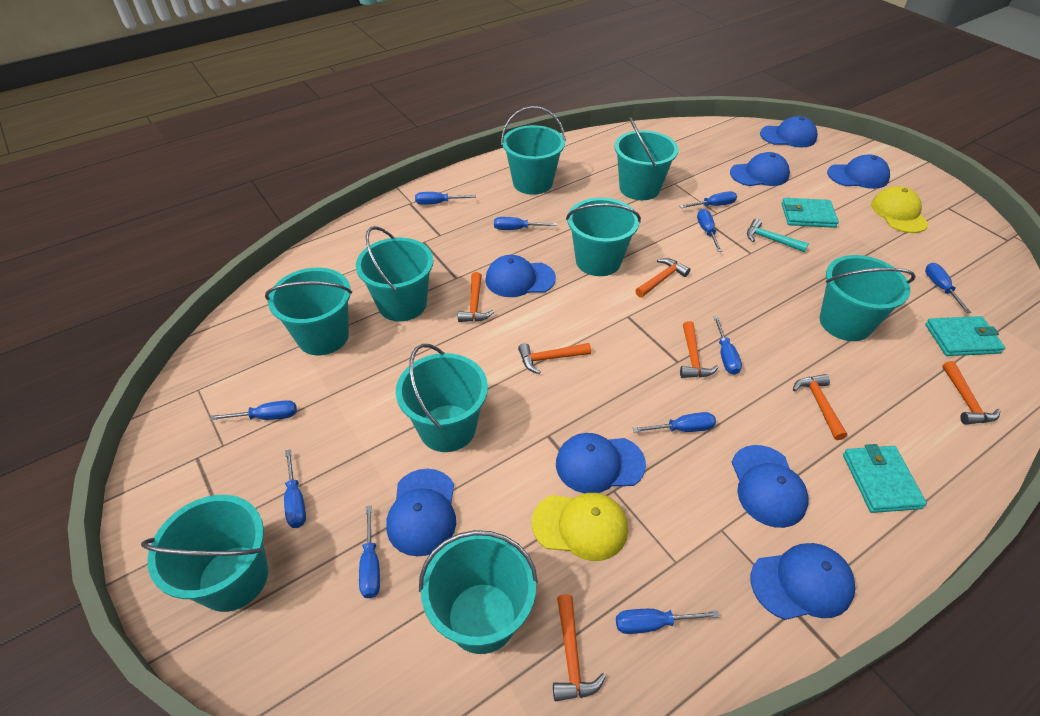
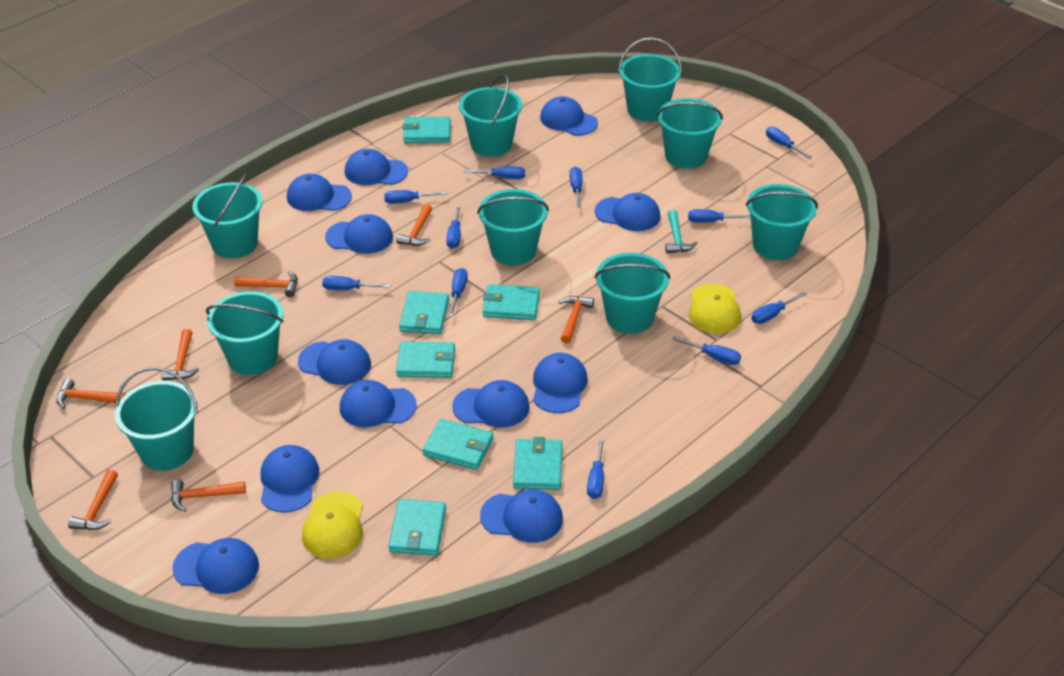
blue cap: 8 -> 12
turquoise wallet: 3 -> 7

